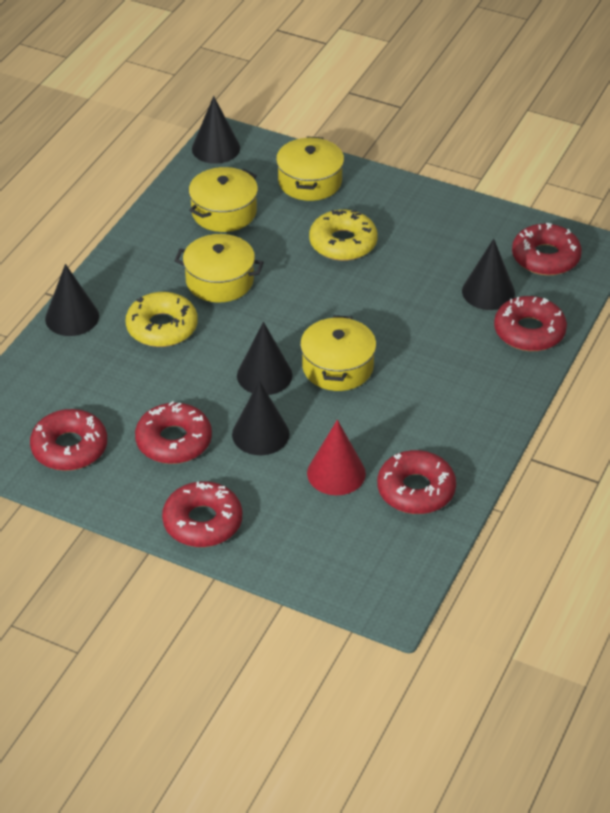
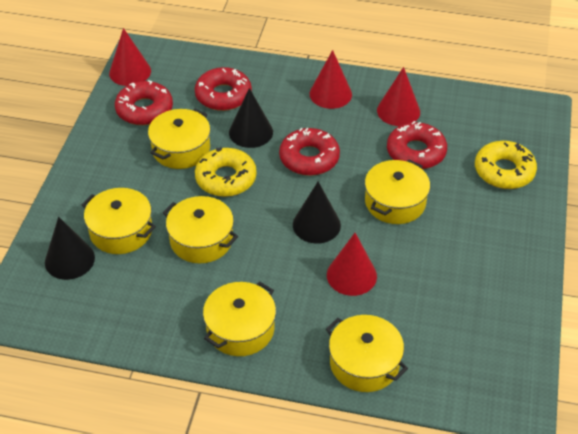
black cone: 5 -> 3
red cone: 1 -> 4
red donut: 6 -> 4
yellow pot: 4 -> 6

